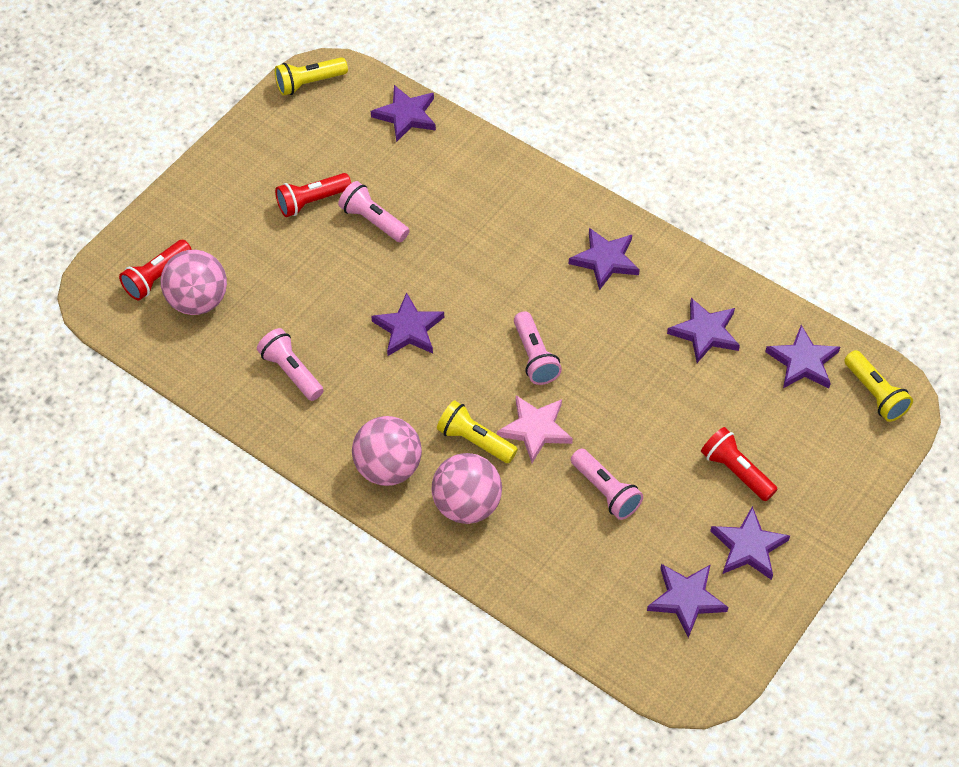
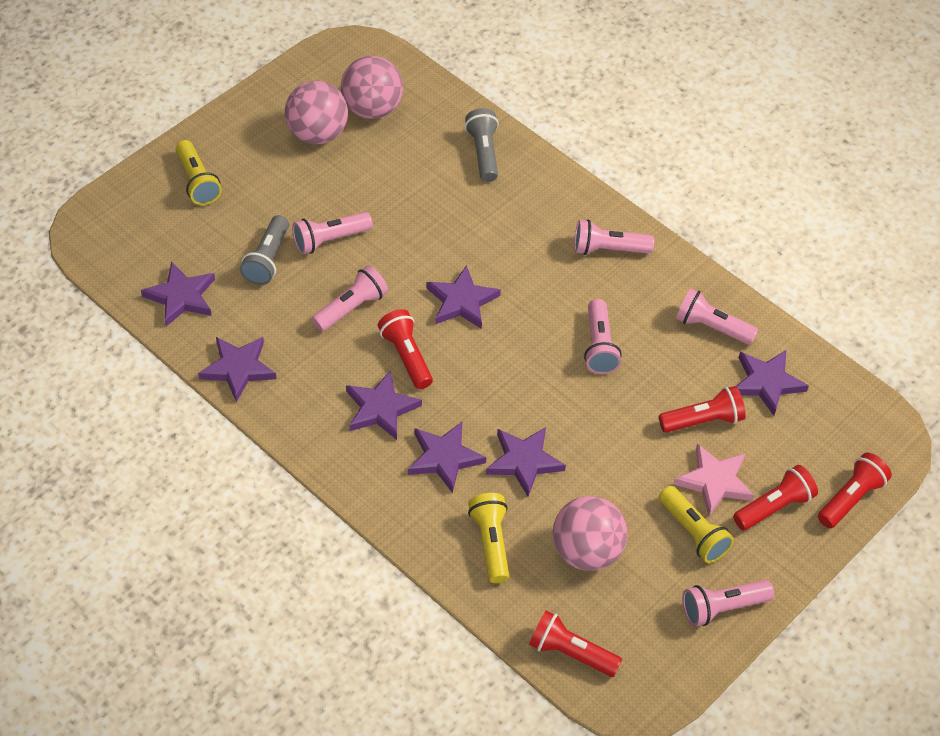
grey flashlight: 0 -> 2
pink flashlight: 4 -> 6
red flashlight: 3 -> 5

